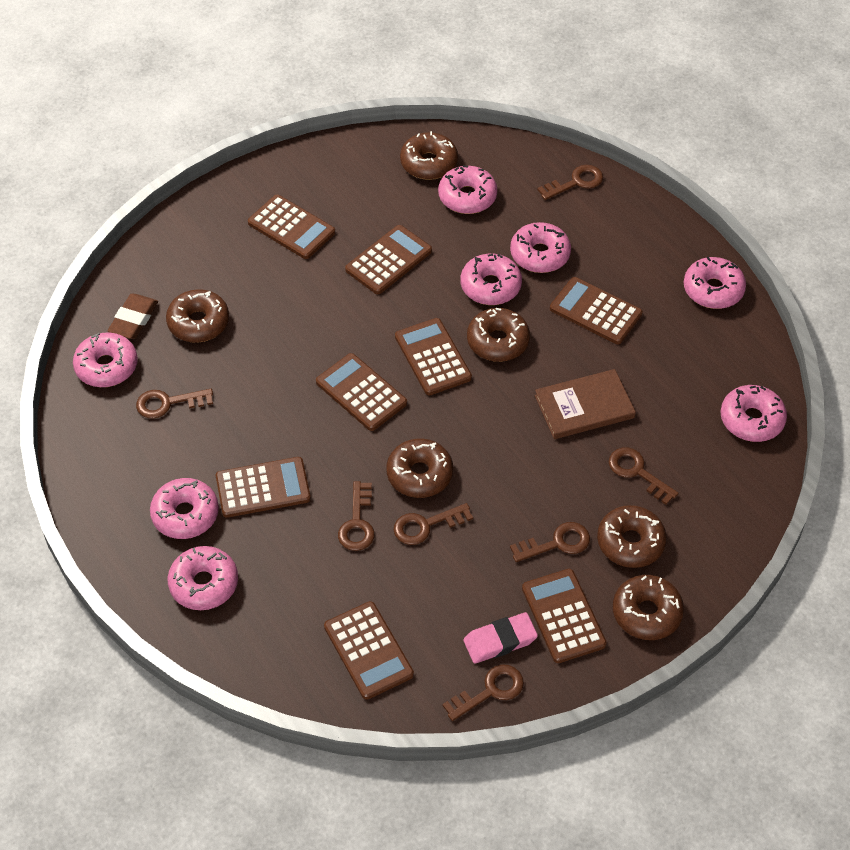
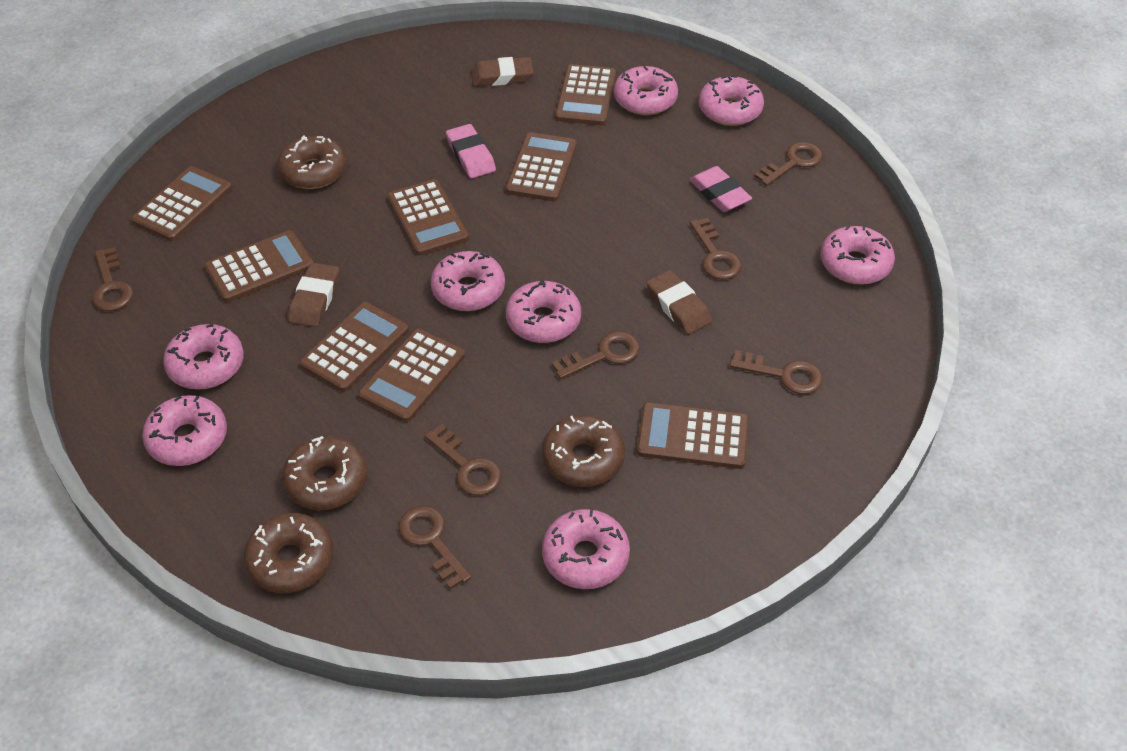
brown book: 1 -> 0
brown donut: 6 -> 4
brown eraser: 1 -> 3
pink eraser: 1 -> 2

